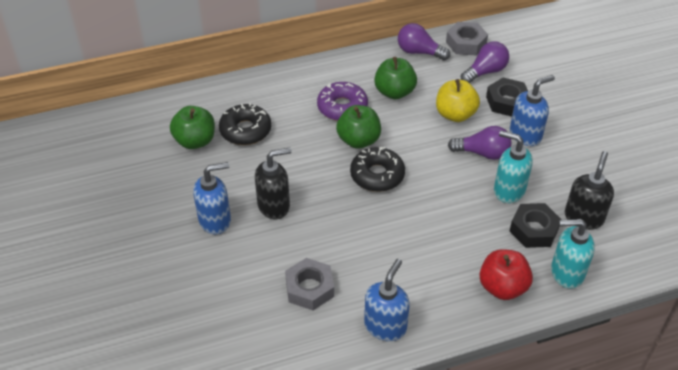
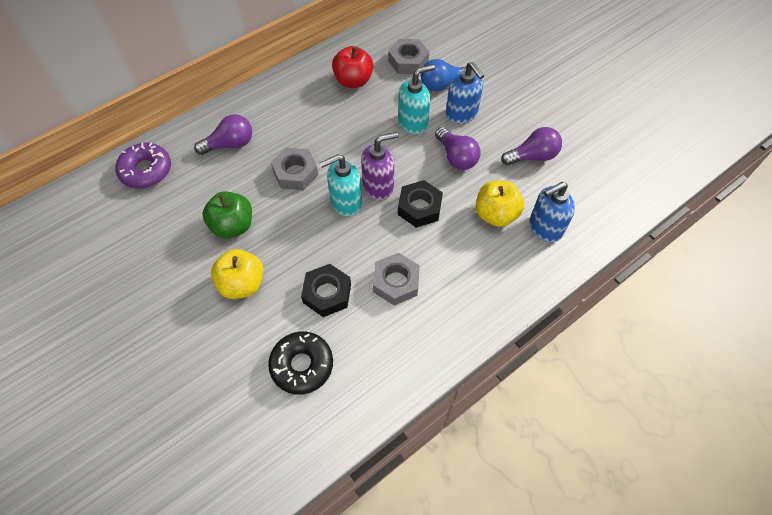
black donut: 2 -> 1
black soap dispenser: 2 -> 0
blue light bulb: 0 -> 1
blue soap dispenser: 3 -> 2
green apple: 3 -> 1
grey nut: 2 -> 3
purple soap dispenser: 0 -> 1
yellow apple: 1 -> 2

